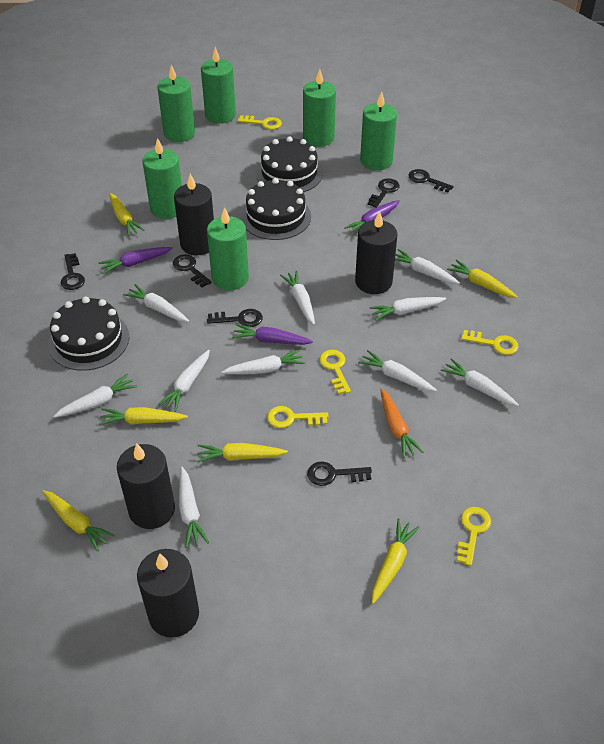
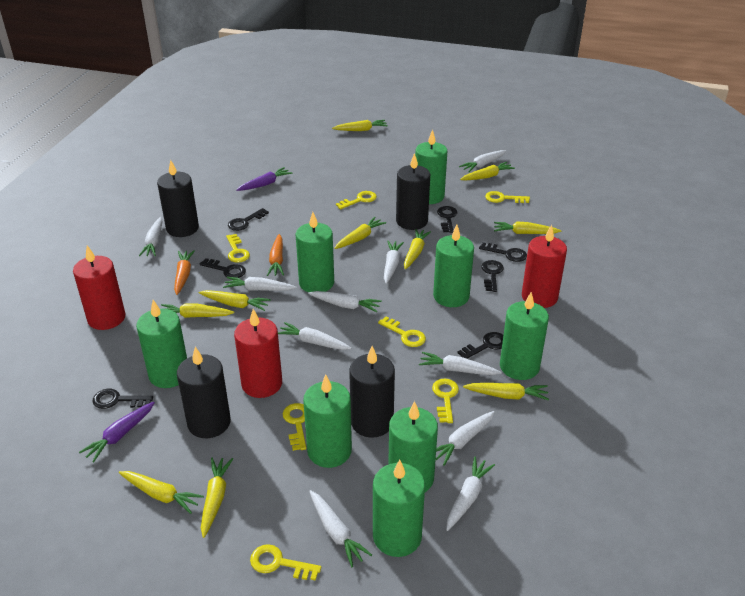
black cake: 3 -> 0
black key: 6 -> 7
green candle: 6 -> 8
orange carrot: 1 -> 2
purple carrot: 3 -> 2
red candle: 0 -> 3
yellow carrot: 6 -> 10
yellow key: 5 -> 7

